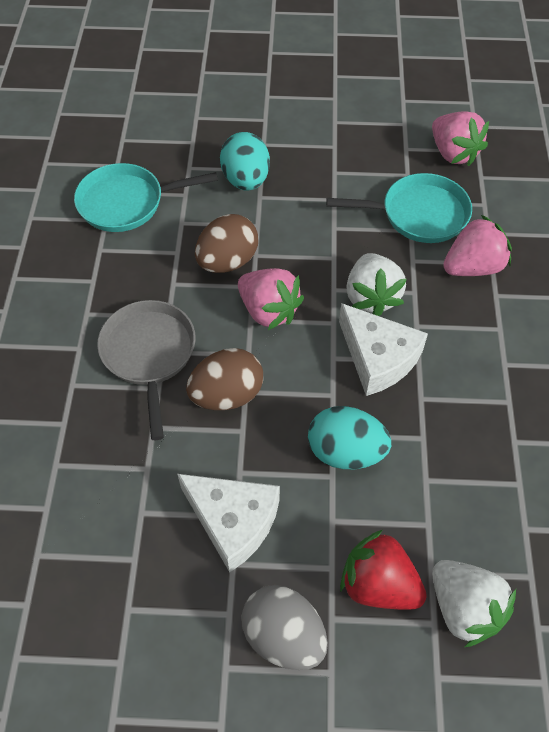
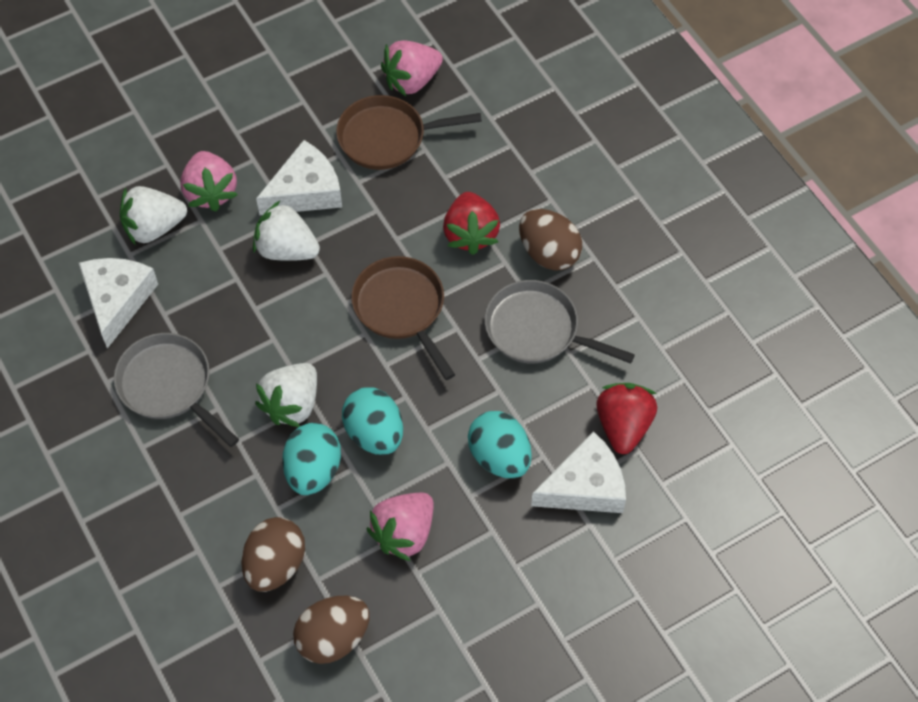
brown egg: 2 -> 3
brown pan: 0 -> 2
grey egg: 1 -> 0
grey pan: 1 -> 2
red strawberry: 1 -> 2
turquoise egg: 2 -> 3
turquoise pan: 2 -> 0
white cheese: 2 -> 3
white strawberry: 2 -> 3

